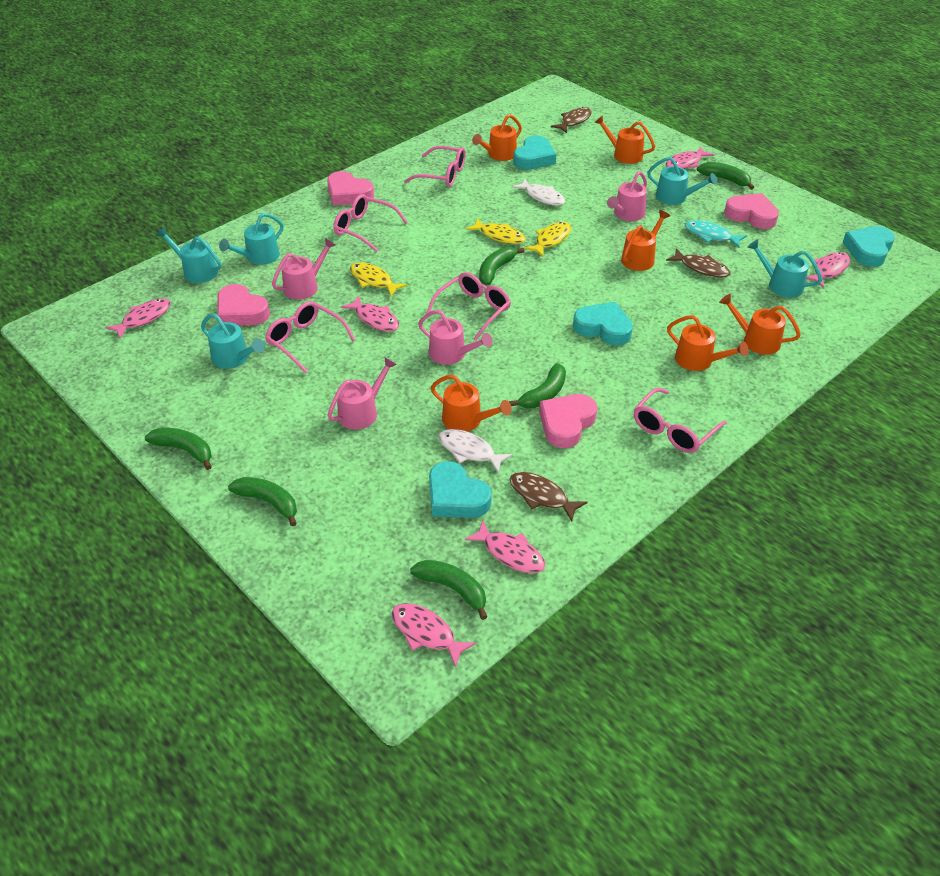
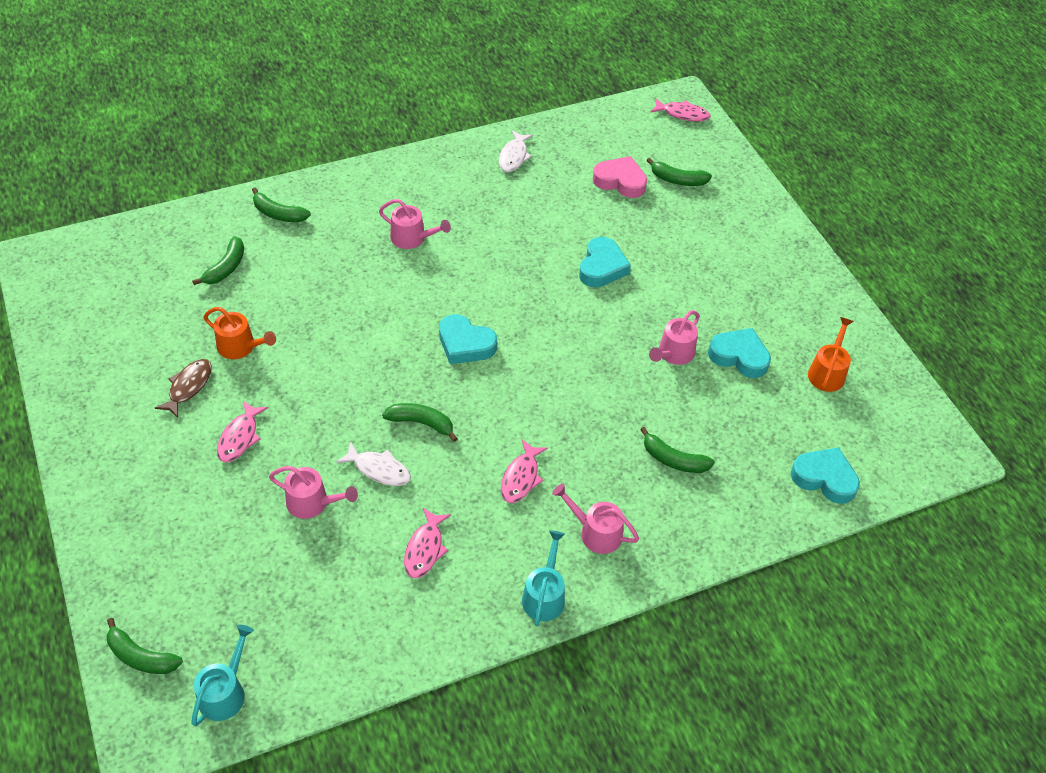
brown fish: 3 -> 1
orange watering can: 6 -> 2
pink fish: 6 -> 4
pink glasses: 5 -> 0
pink heart: 4 -> 1
turquoise fish: 1 -> 0
turquoise watering can: 5 -> 2
yellow fish: 3 -> 0

